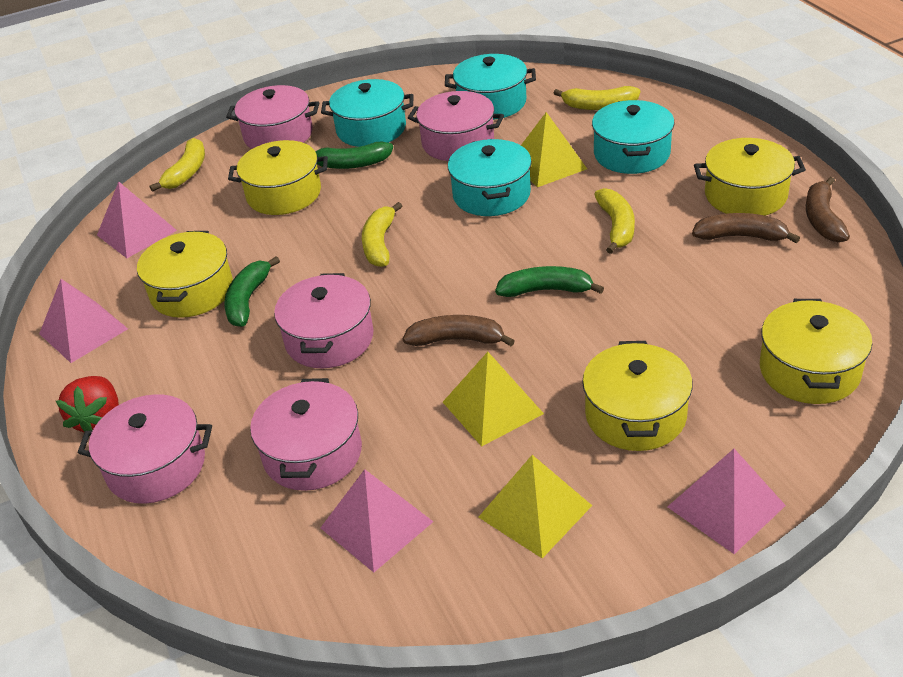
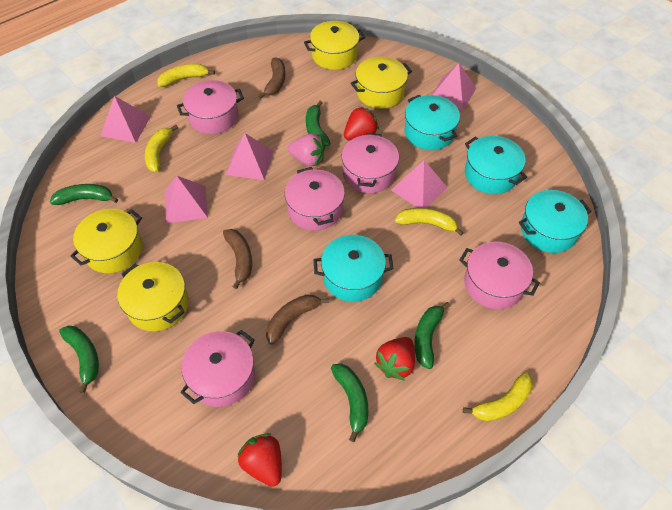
green banana: 3 -> 5
pink pyramid: 4 -> 5
pink strawberry: 0 -> 1
red strawberry: 1 -> 3
yellow pot: 5 -> 4
yellow pyramid: 3 -> 0

